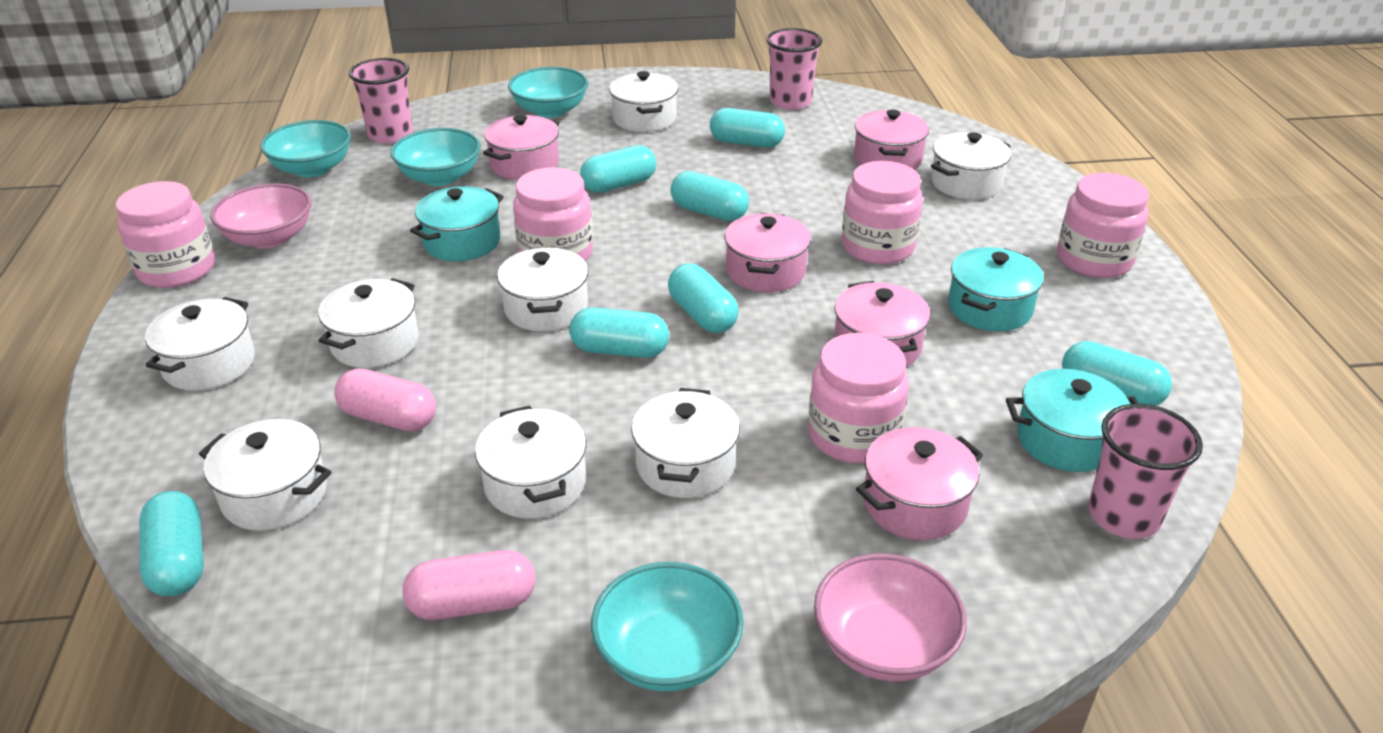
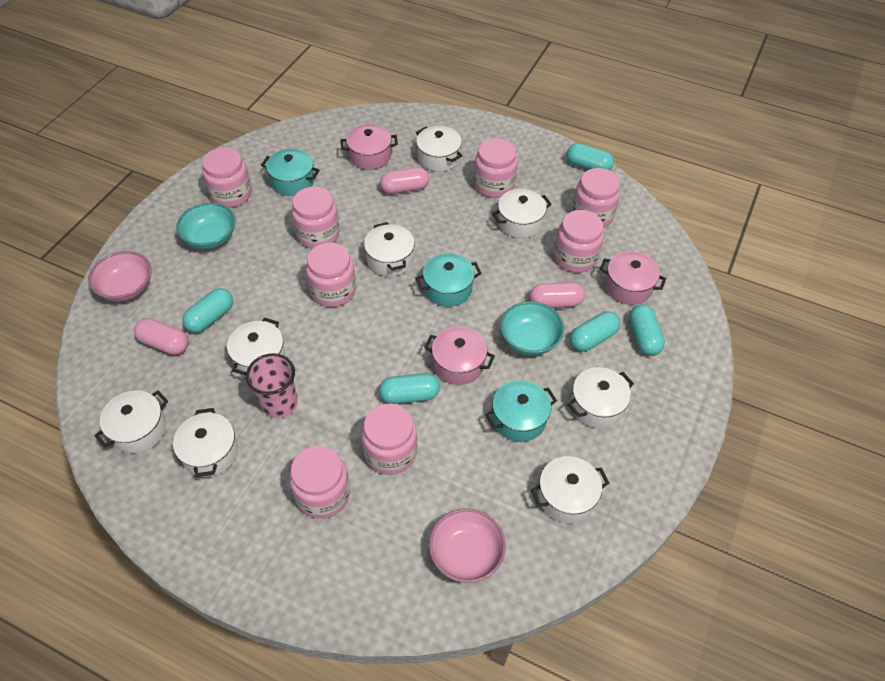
pink capsule: 2 -> 3
pink cup: 3 -> 1
pink jar: 5 -> 8
pink pot: 5 -> 3
turquoise bowl: 4 -> 2
turquoise capsule: 7 -> 5

